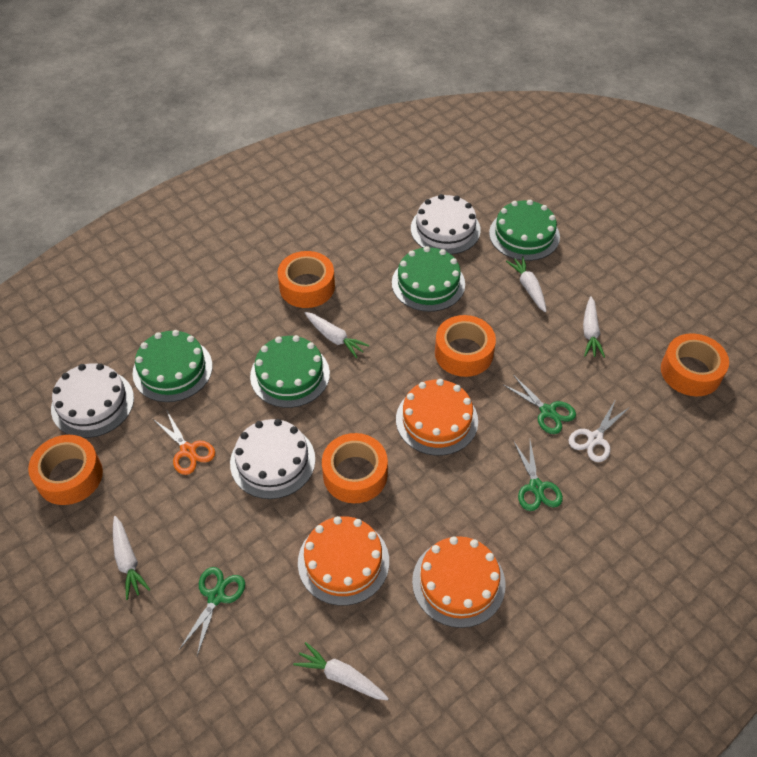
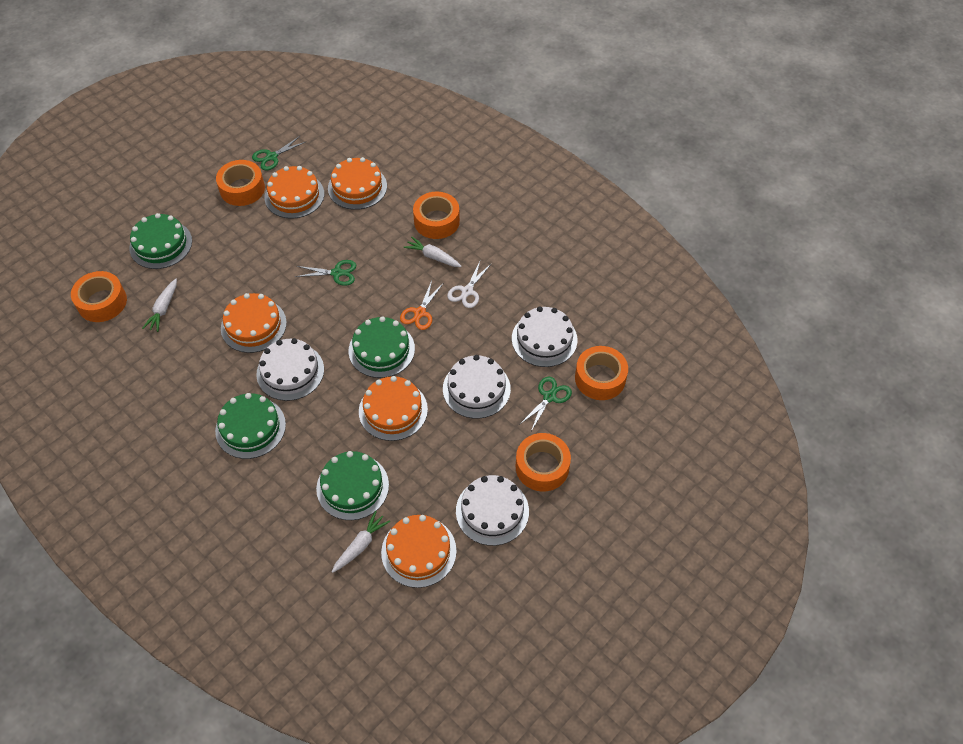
orange cake: 3 -> 5
white cake: 3 -> 4
white carrot: 5 -> 3

